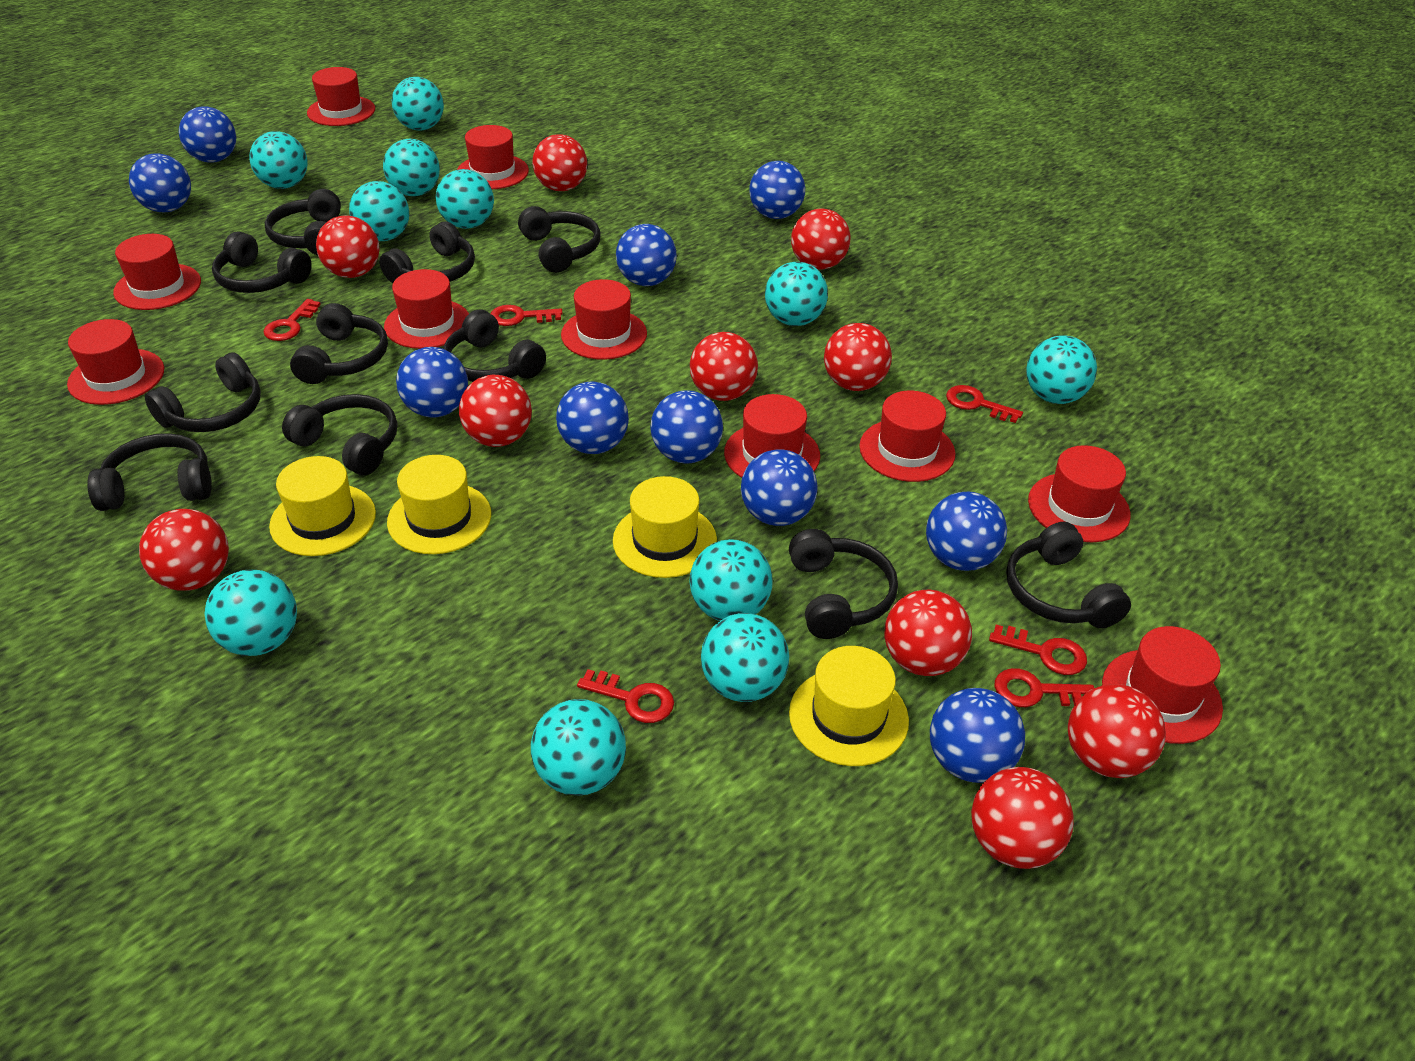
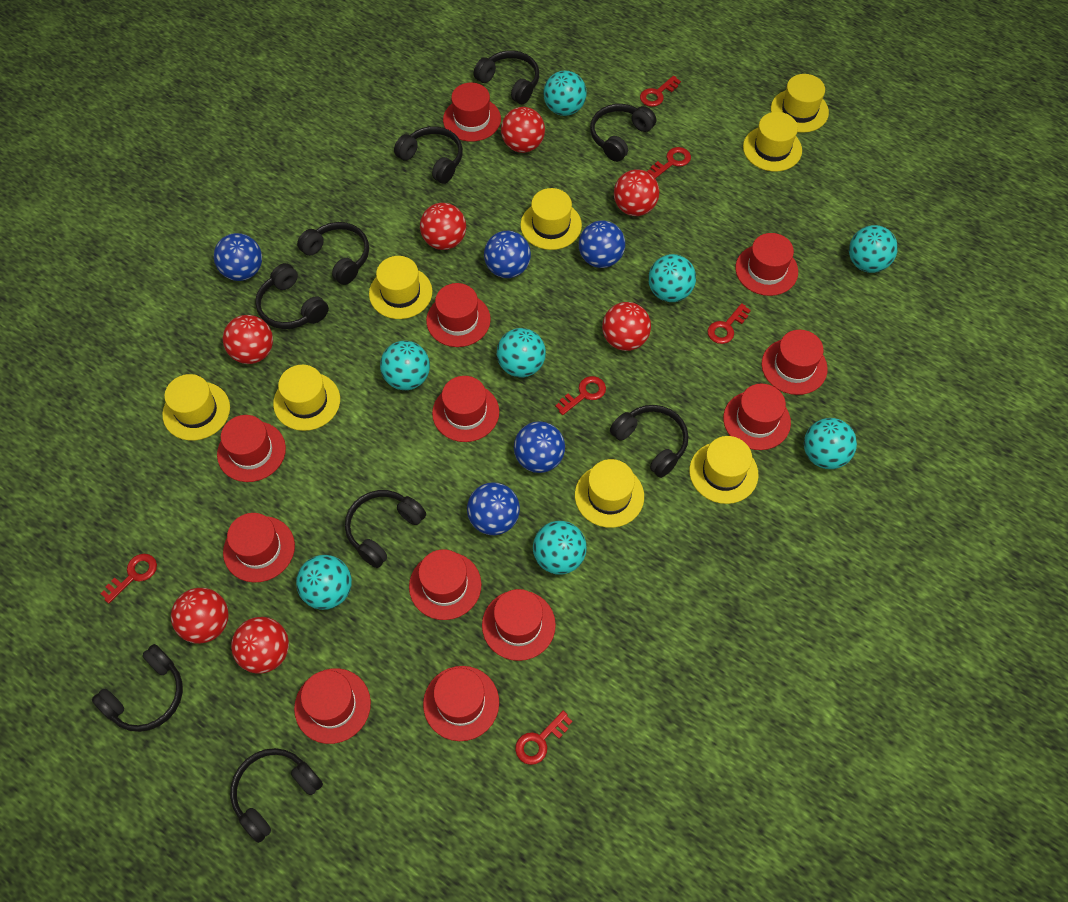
black headphones: 11 -> 9
blue ball: 10 -> 5
red ball: 10 -> 7
red hat: 10 -> 12
turquoise ball: 11 -> 8
yellow hat: 4 -> 8

